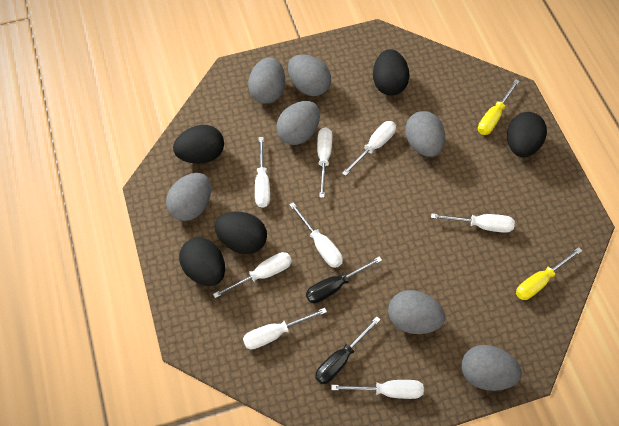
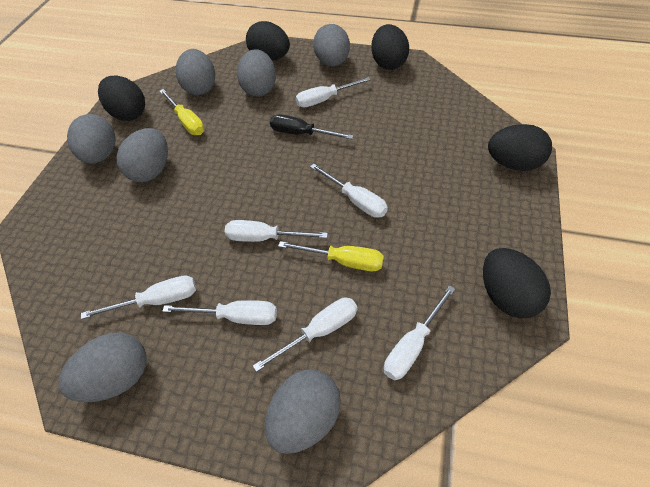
black screwdriver: 2 -> 1
white screwdriver: 8 -> 7

